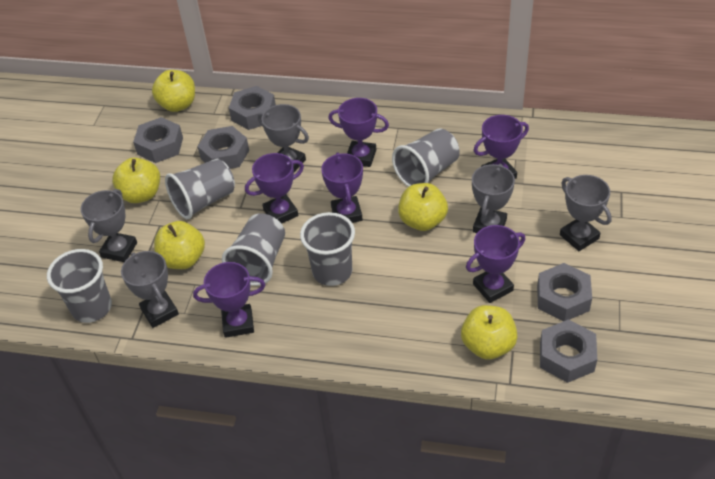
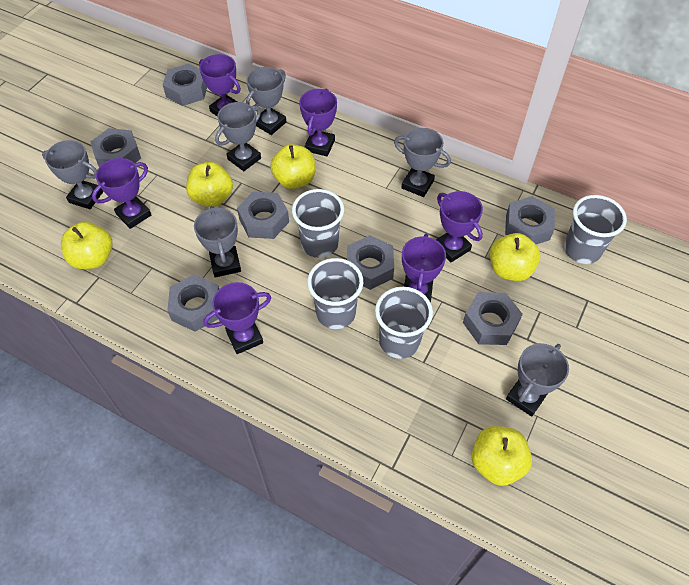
grey cup: 5 -> 4
grey nut: 5 -> 7
grey trophy: 5 -> 6

